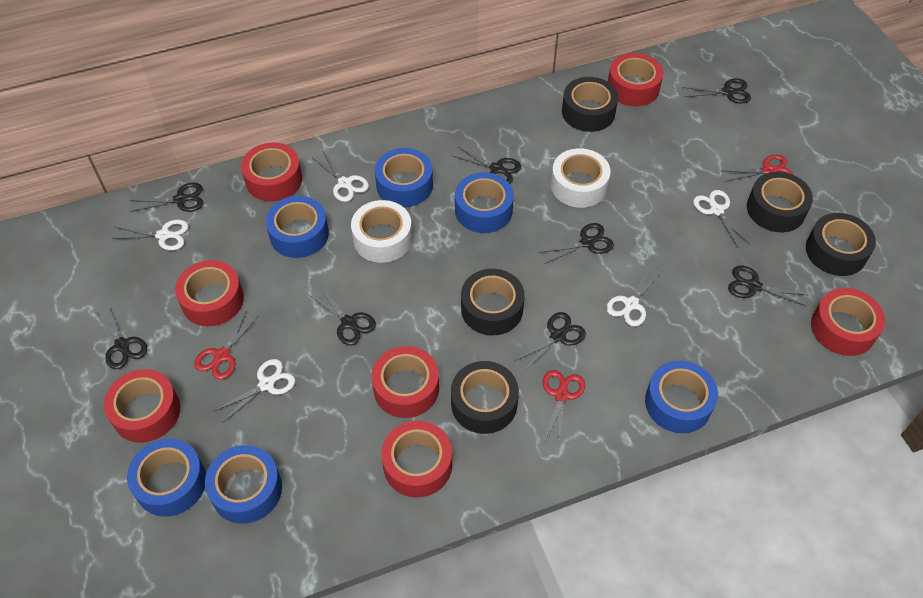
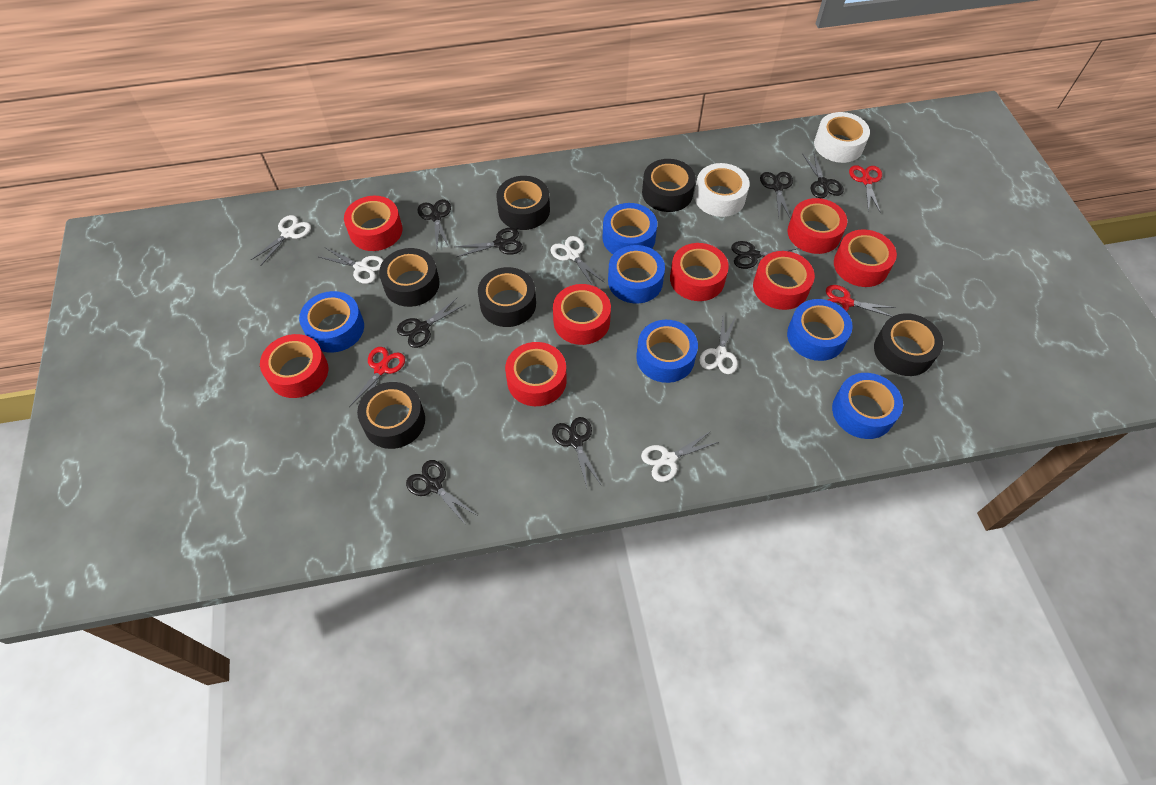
black tape: 5 -> 6
red tape: 7 -> 8

